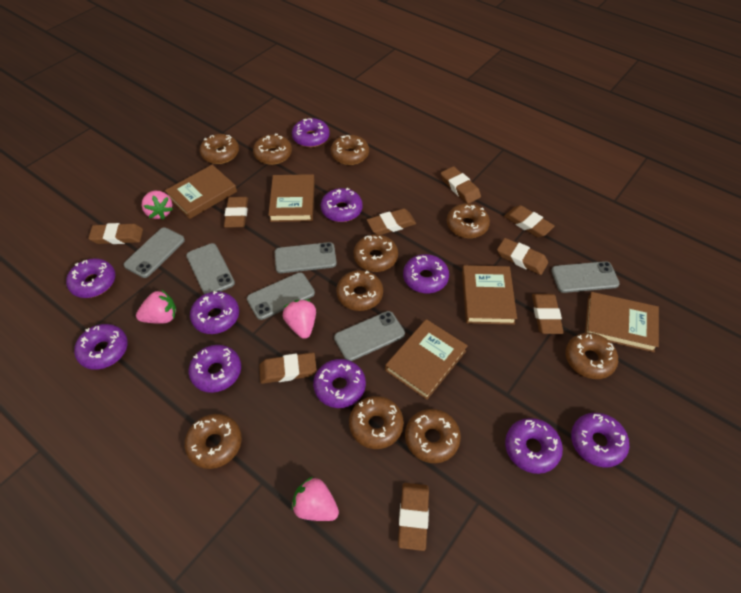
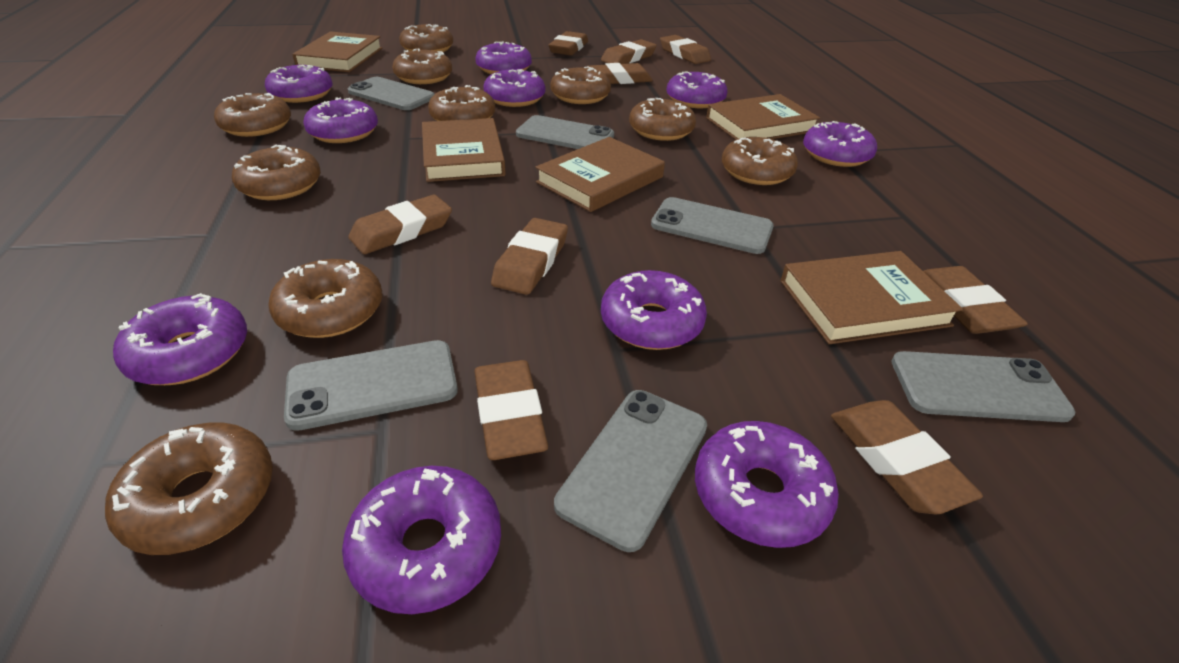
pink strawberry: 4 -> 0

